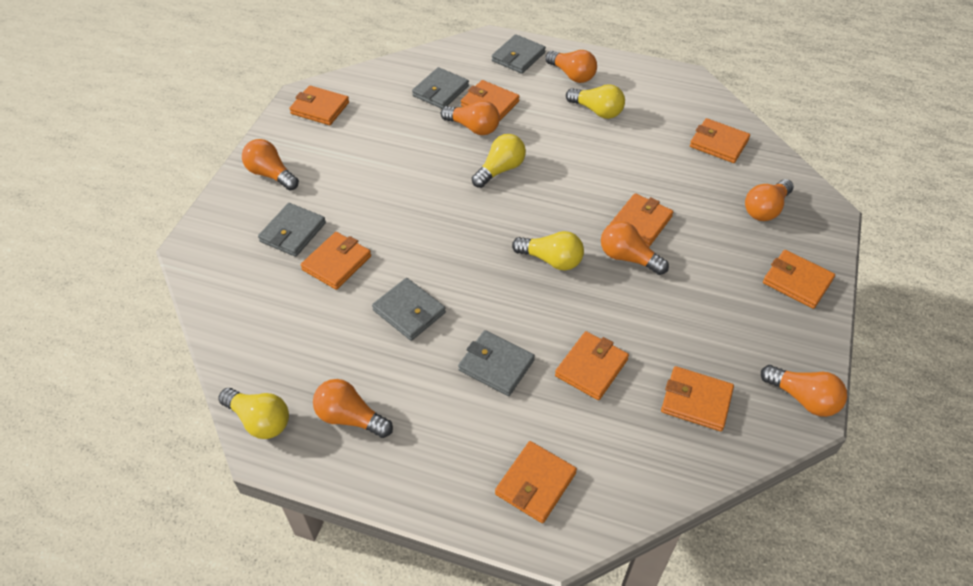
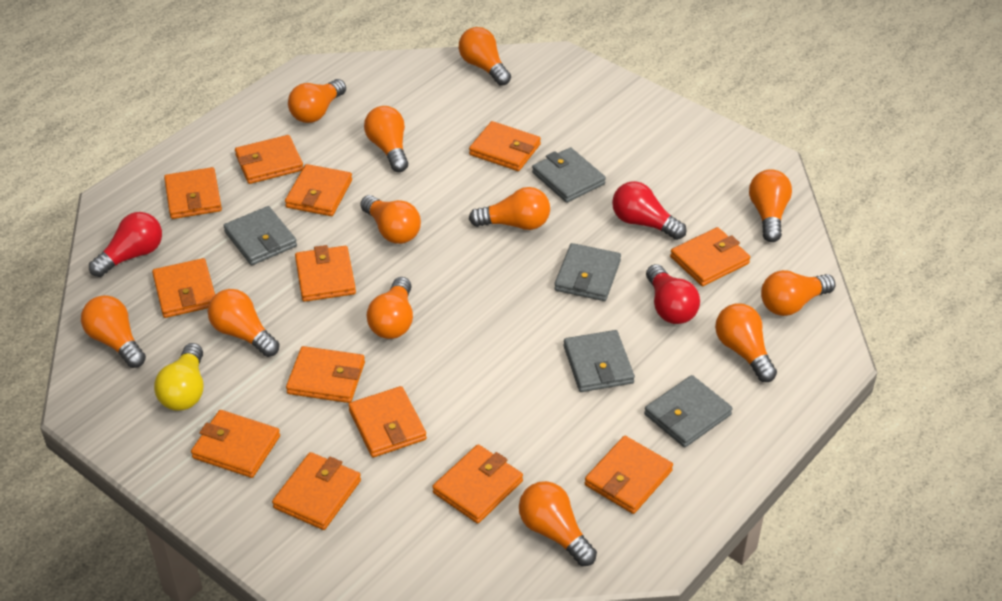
orange light bulb: 7 -> 12
orange wallet: 9 -> 13
red light bulb: 0 -> 3
yellow light bulb: 4 -> 1

